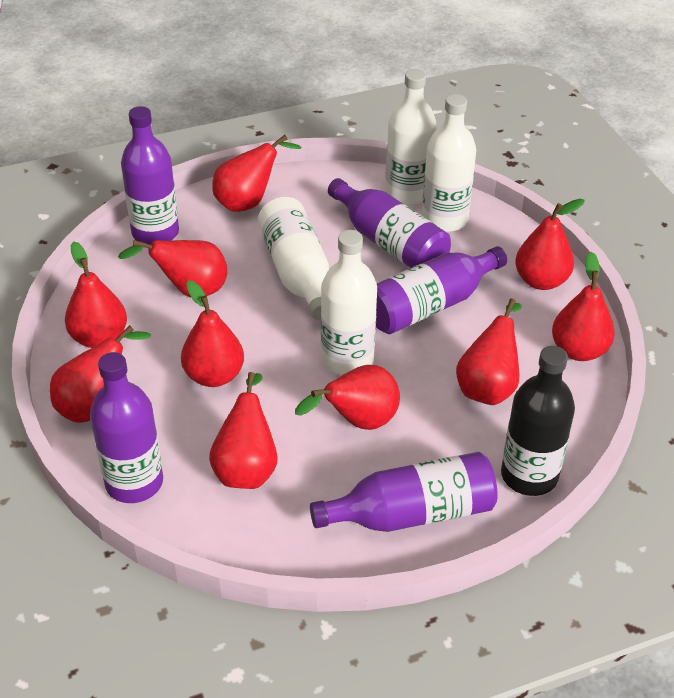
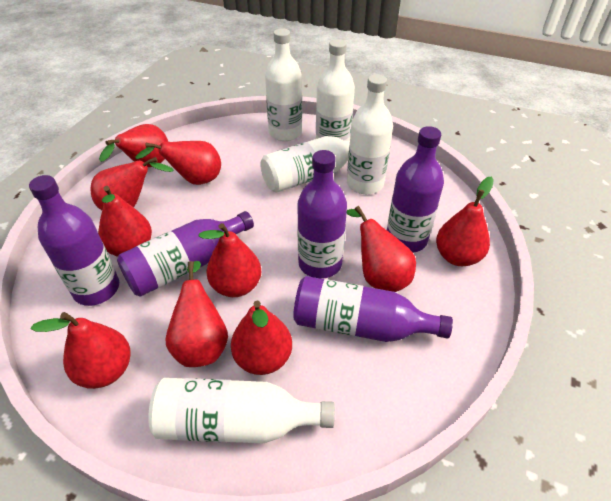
black bottle: 1 -> 0
white bottle: 4 -> 5

